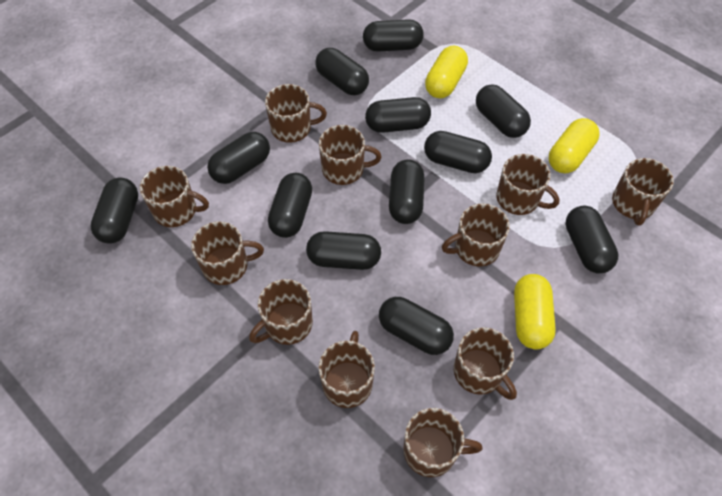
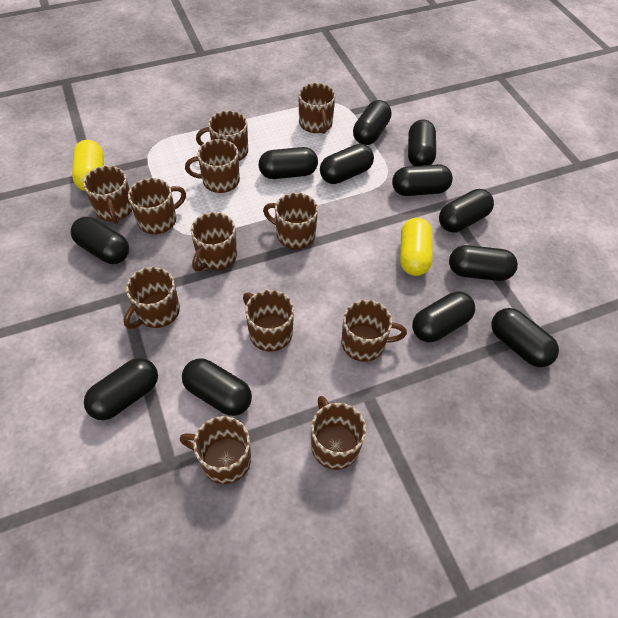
brown mug: 11 -> 12
yellow capsule: 3 -> 2

